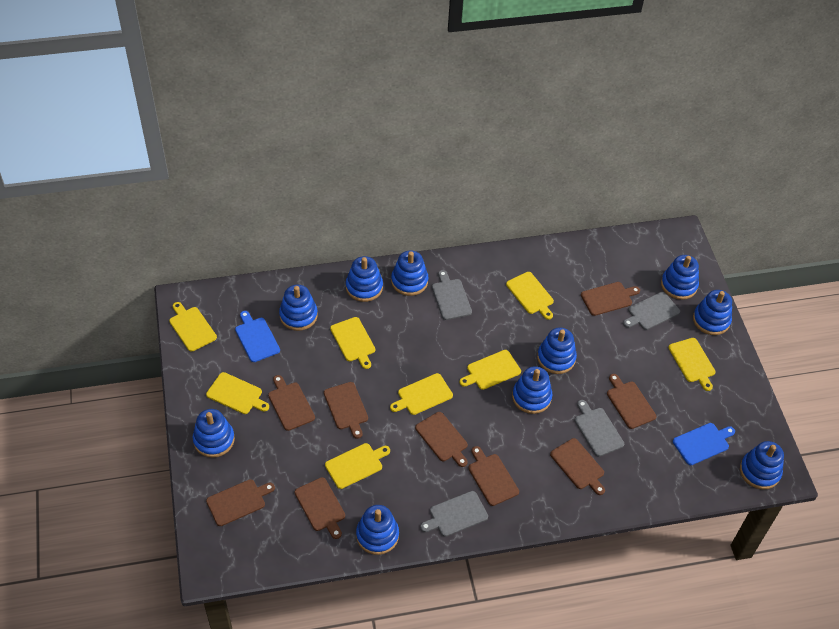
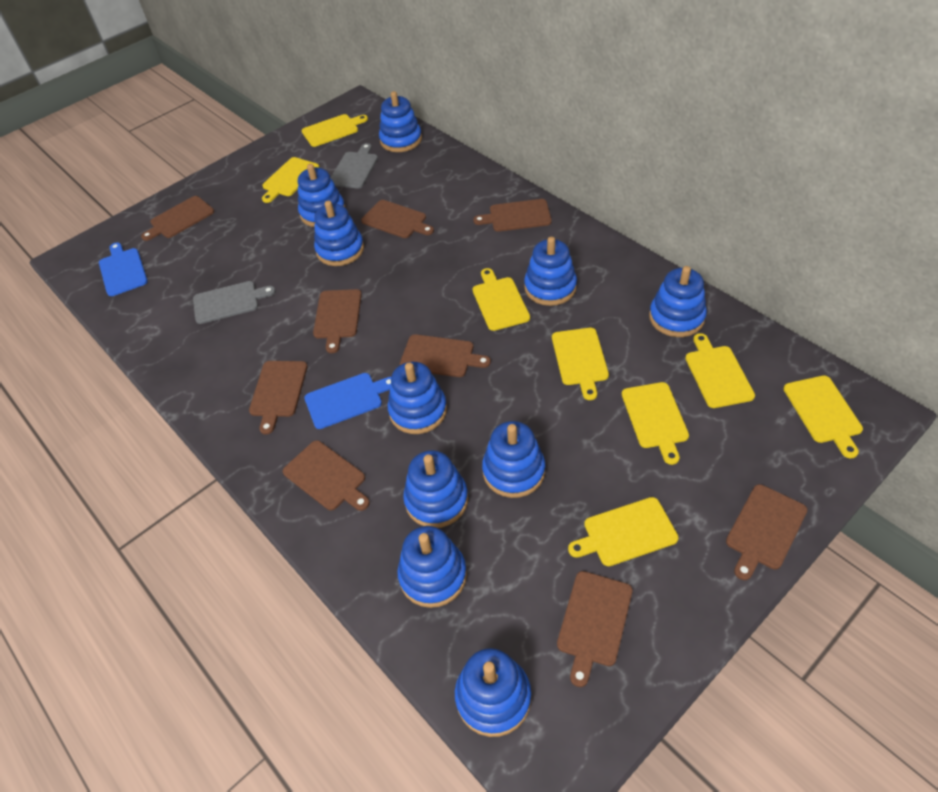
grey cutting board: 4 -> 2

